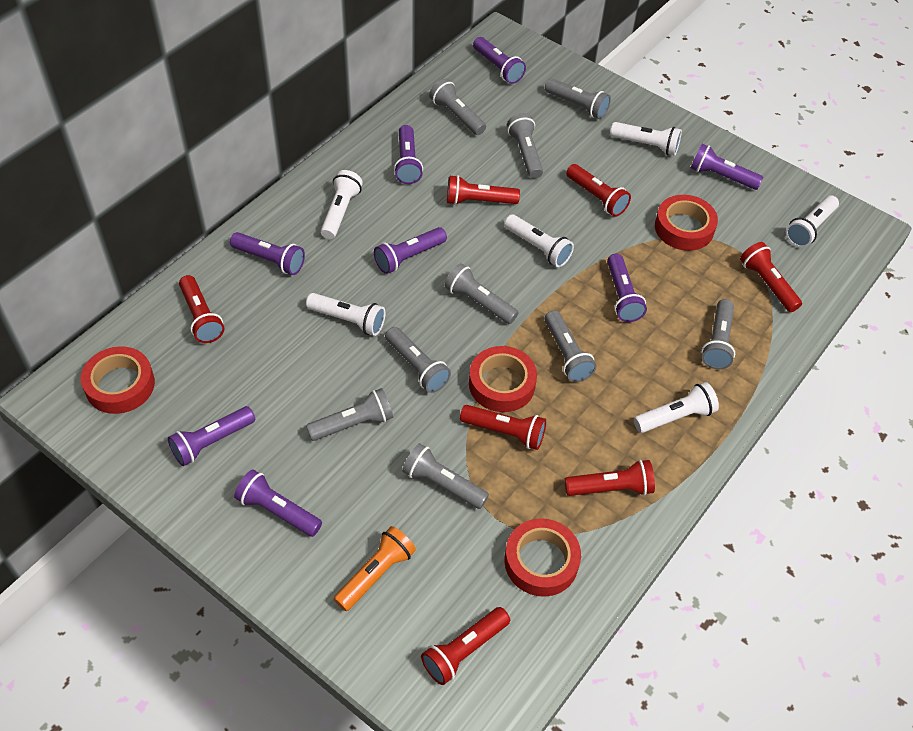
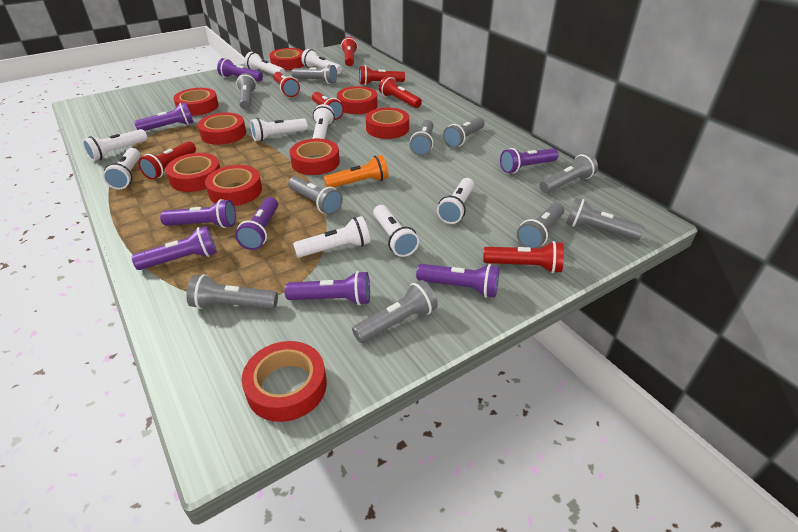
grey flashlight: 9 -> 10
red tape: 4 -> 9
white flashlight: 6 -> 9

